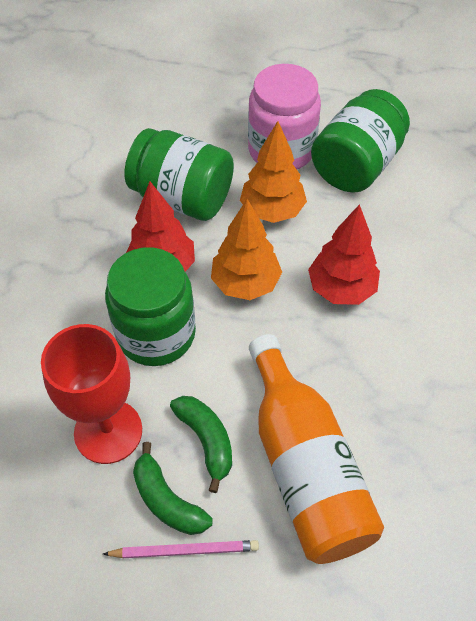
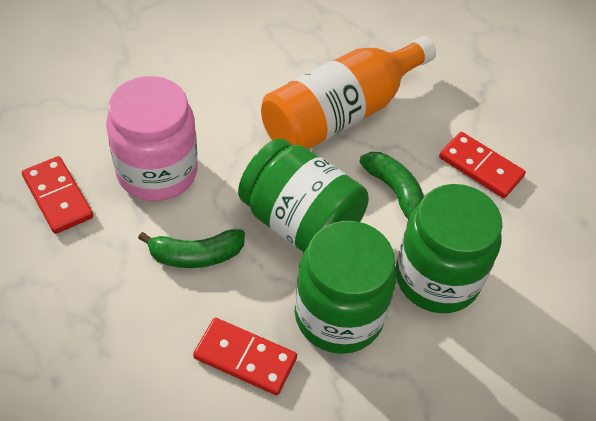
orange tree: 2 -> 0
pink pencil: 1 -> 0
red domino: 0 -> 3
red goblet: 1 -> 0
red tree: 2 -> 0

